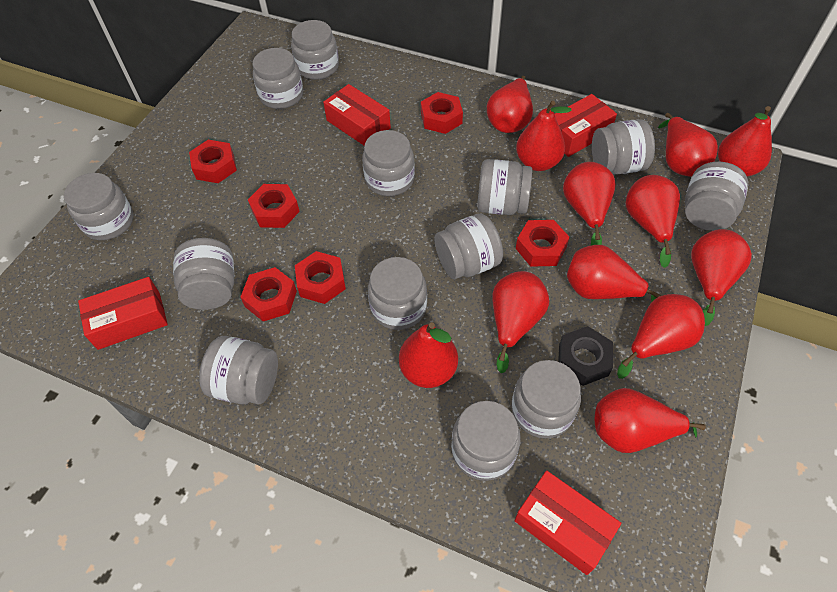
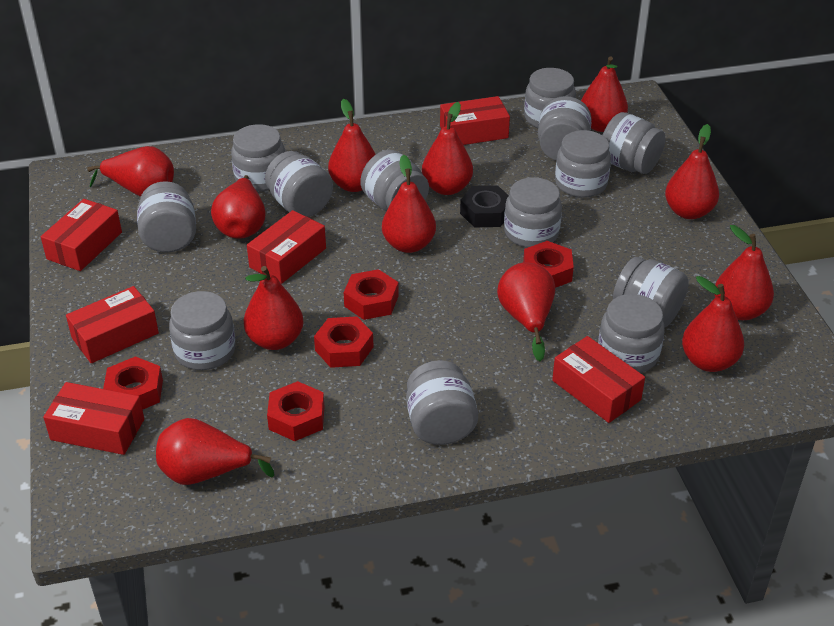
red box: 4 -> 6
red nut: 6 -> 5

